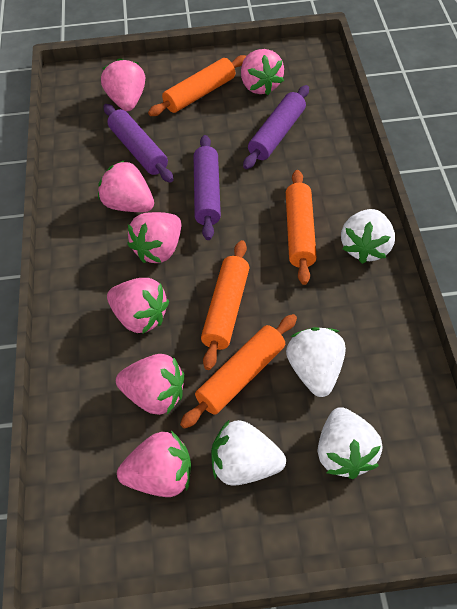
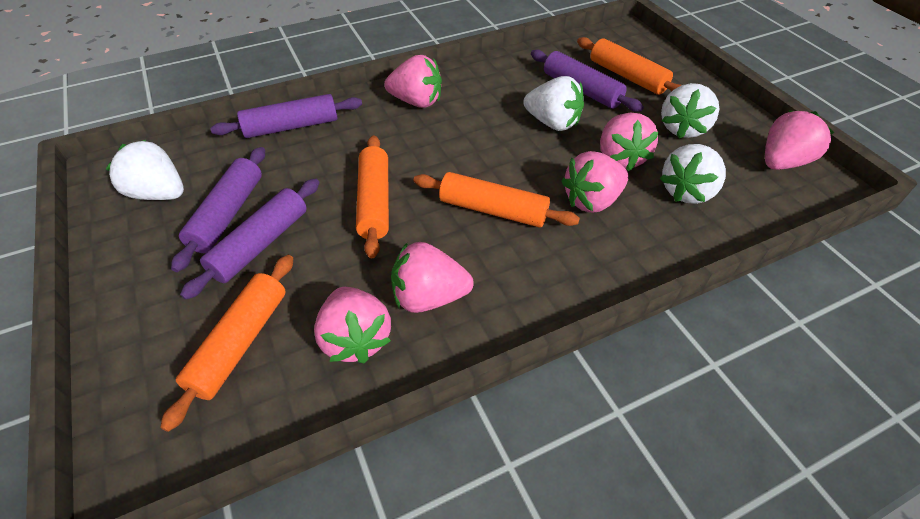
pink strawberry: 7 -> 6
purple rolling pin: 3 -> 4

